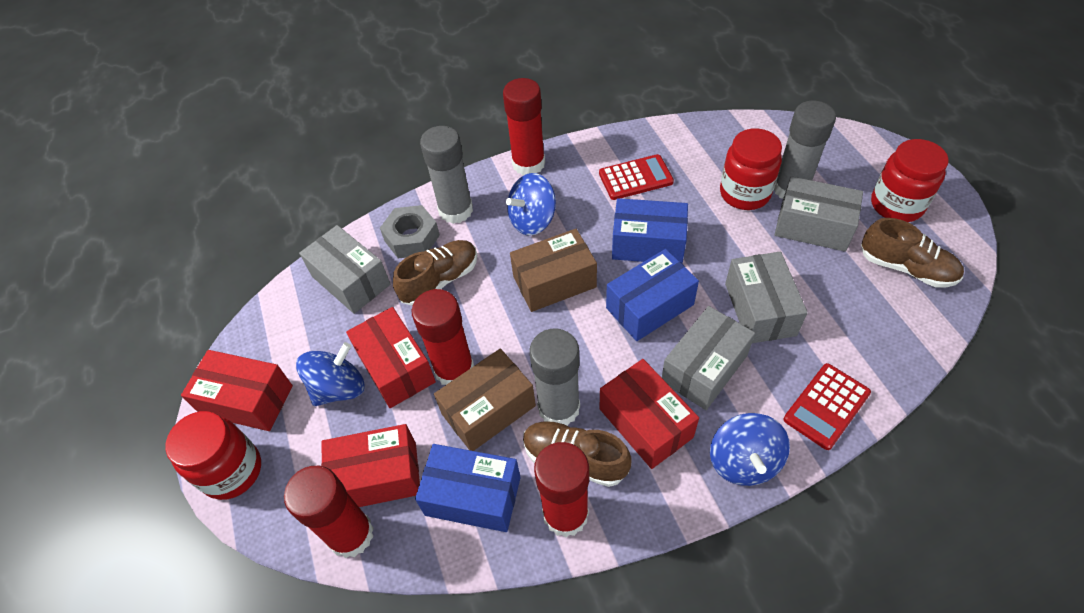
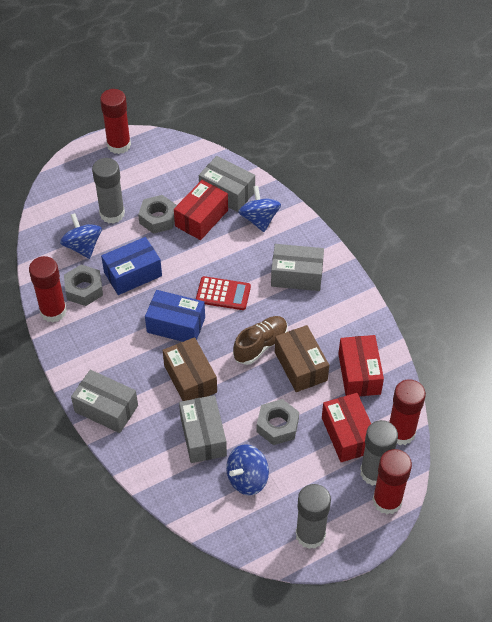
blue box: 3 -> 2
brown shoe: 3 -> 1
grey nut: 1 -> 3
red box: 4 -> 3
red calculator: 2 -> 1
red jar: 3 -> 0

